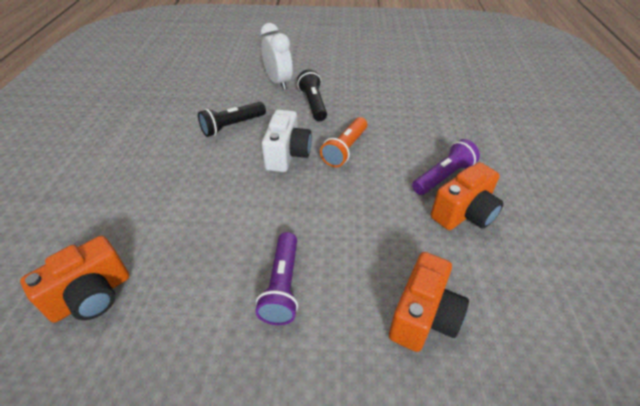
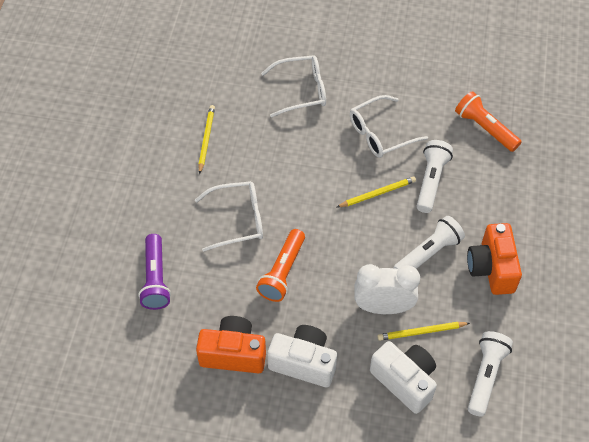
black flashlight: 2 -> 0
orange camera: 3 -> 2
orange flashlight: 1 -> 2
purple flashlight: 2 -> 1
white camera: 1 -> 2
white flashlight: 0 -> 3
white glasses: 0 -> 3
yellow pencil: 0 -> 3

